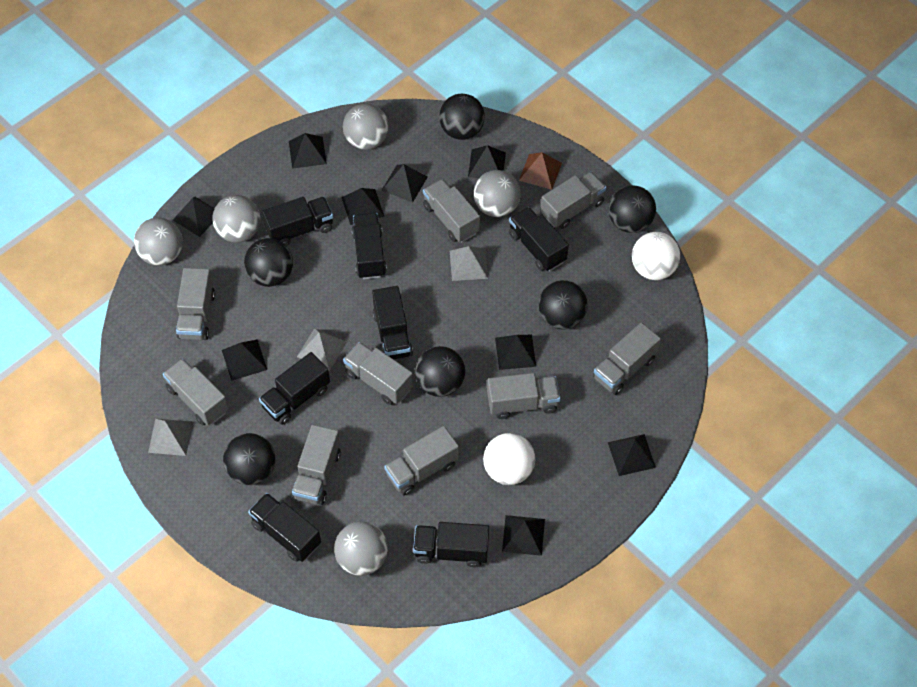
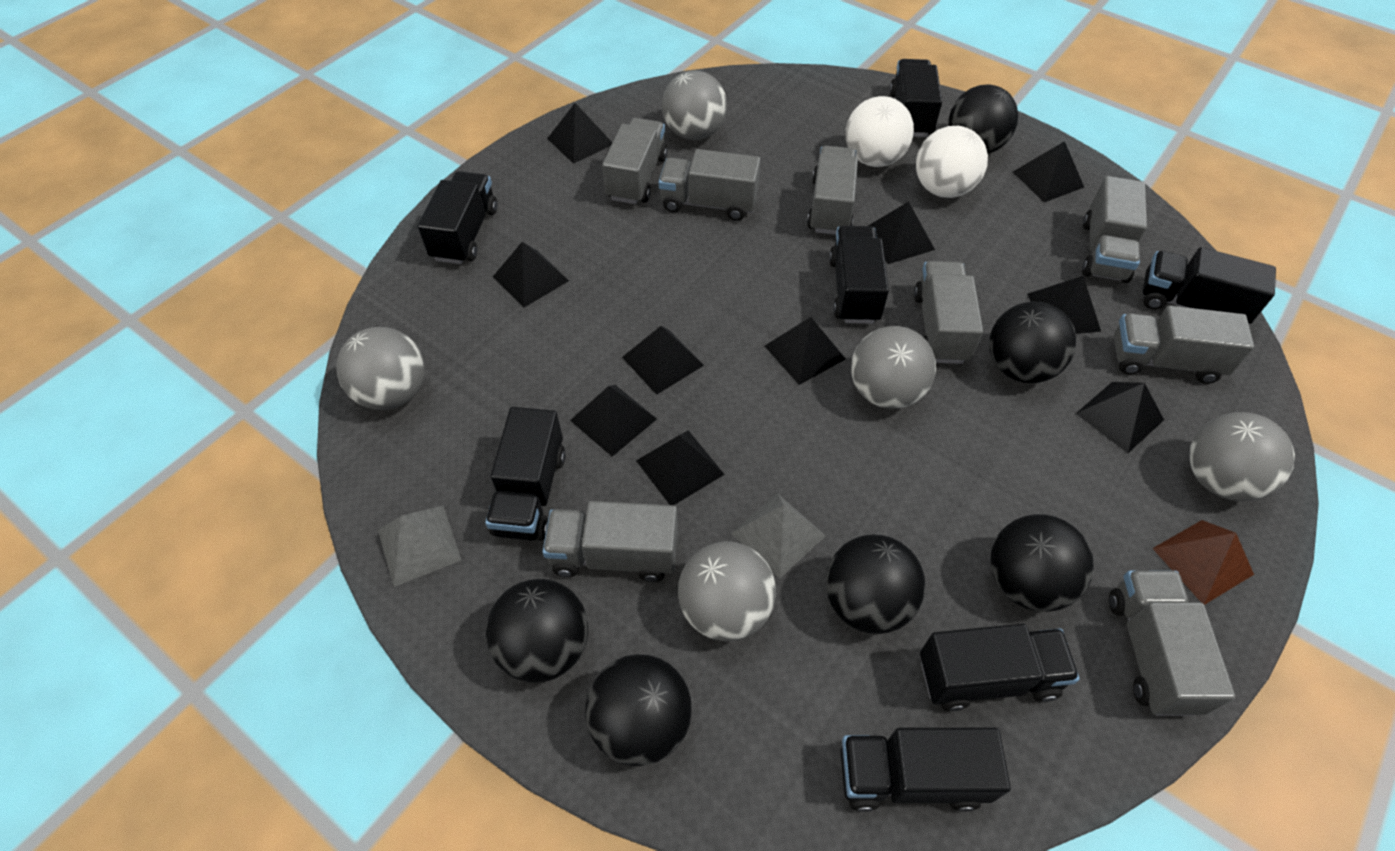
black pyramid: 9 -> 10
grey pyramid: 3 -> 2
grey truck: 9 -> 8

